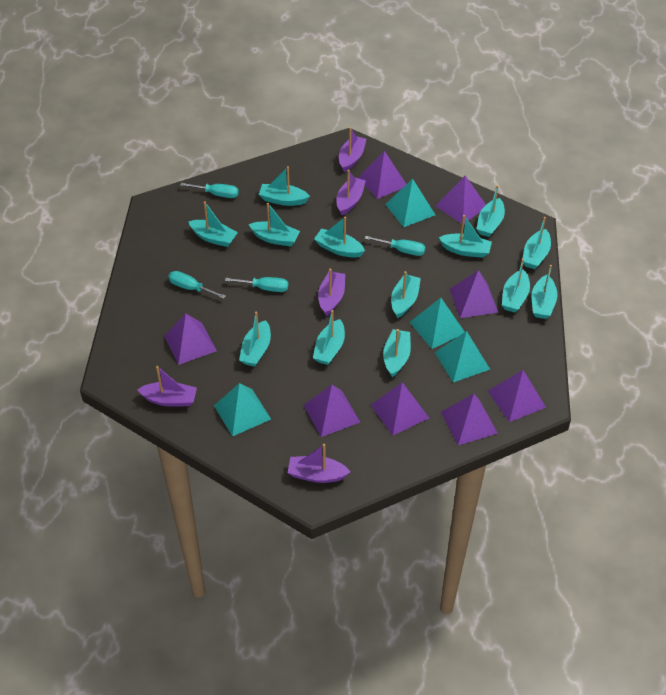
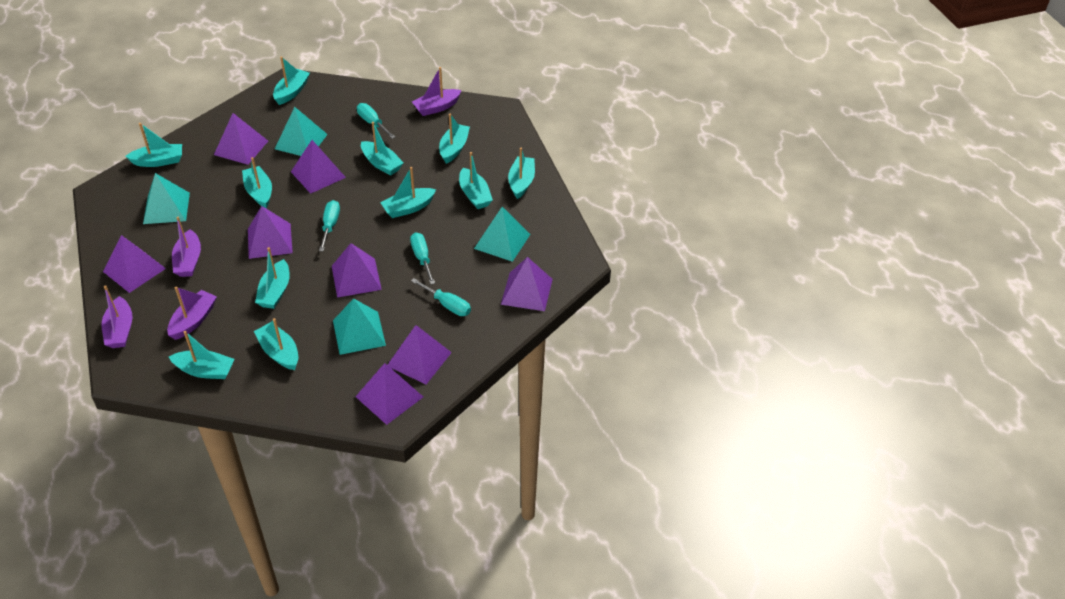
purple boat: 5 -> 4
turquoise boat: 13 -> 11

